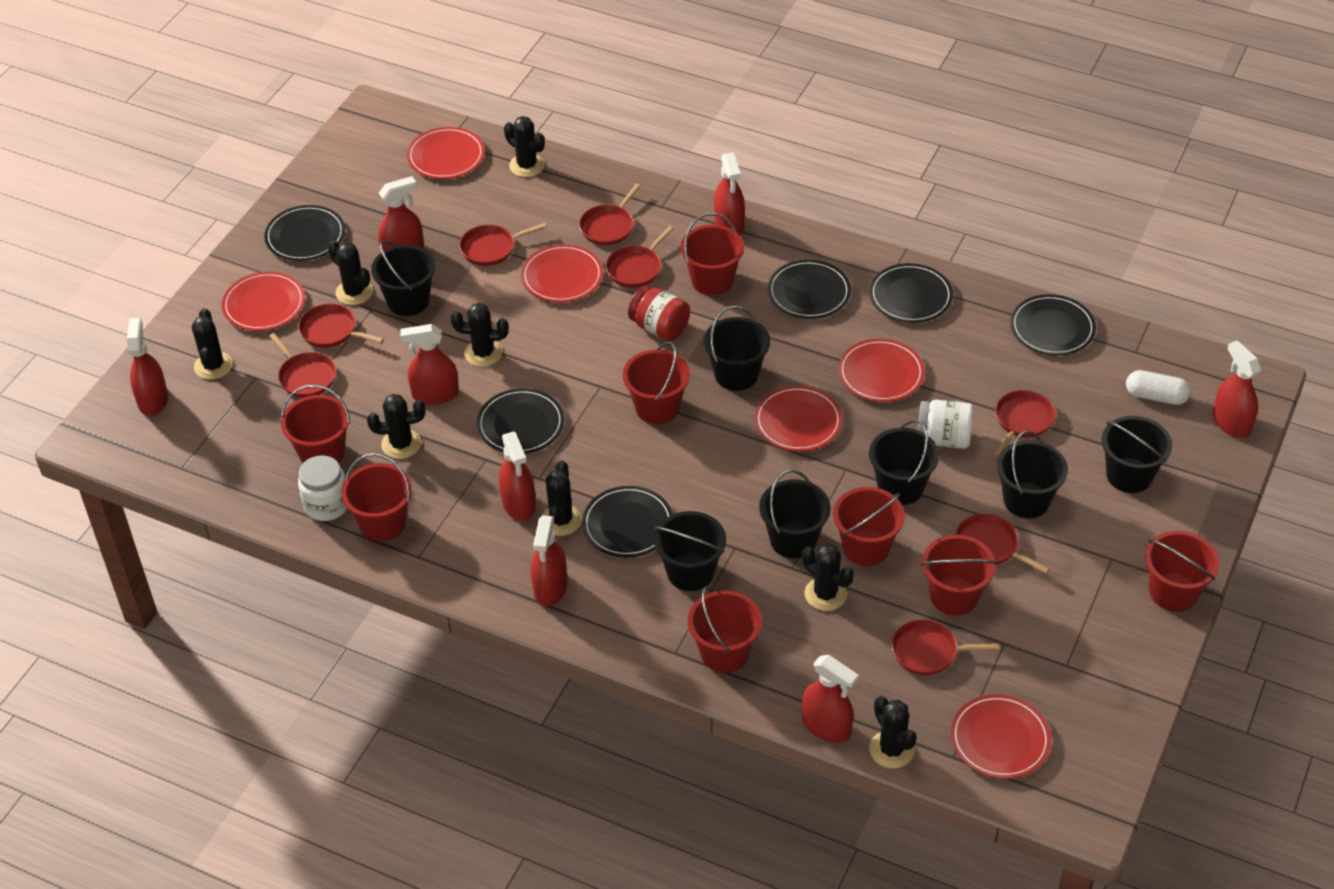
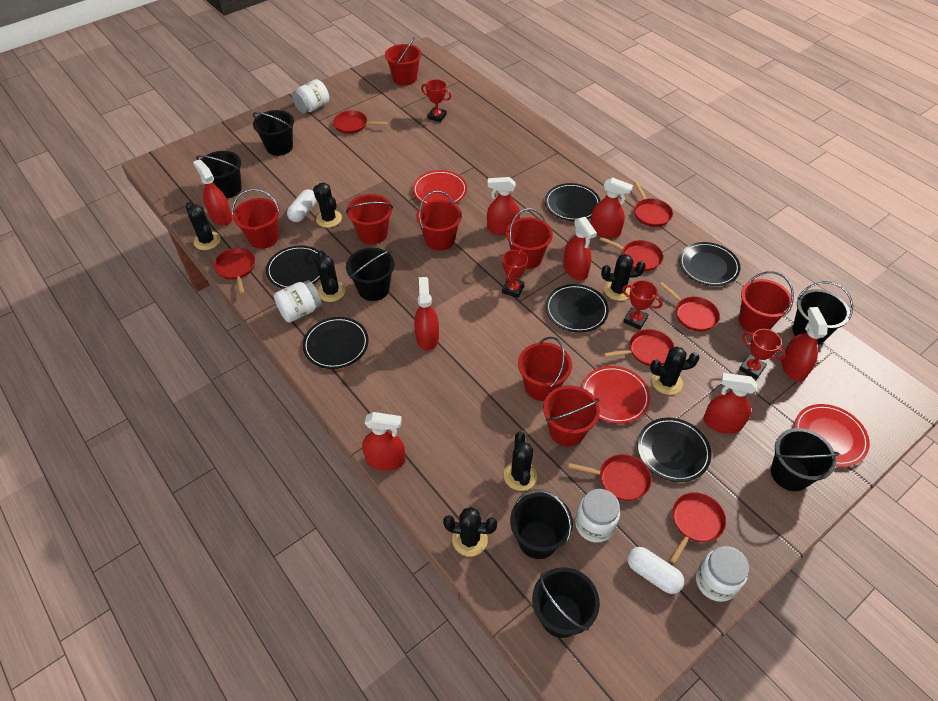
black cactus: 8 -> 7
red jar: 1 -> 0
red plate: 6 -> 3
red trophy: 0 -> 4
white capsule: 1 -> 2
white jar: 2 -> 4

